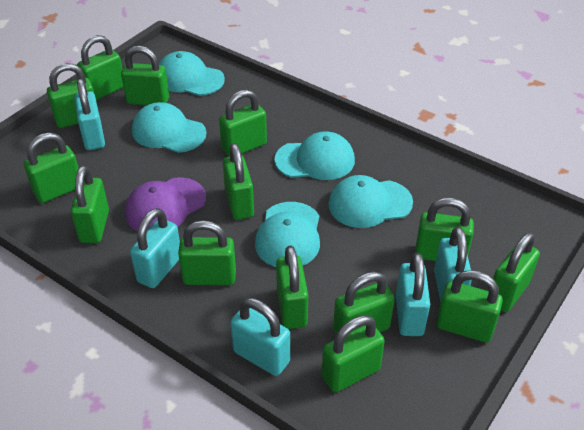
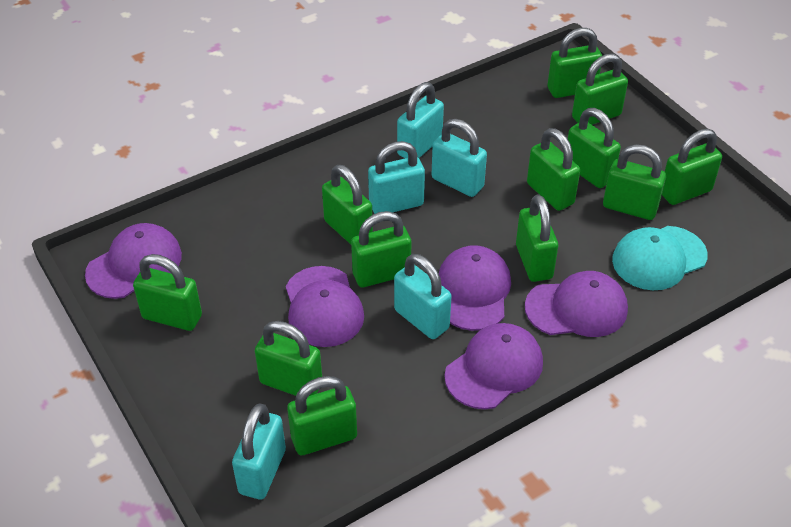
green padlock: 14 -> 12
purple cap: 1 -> 5
turquoise cap: 5 -> 1

